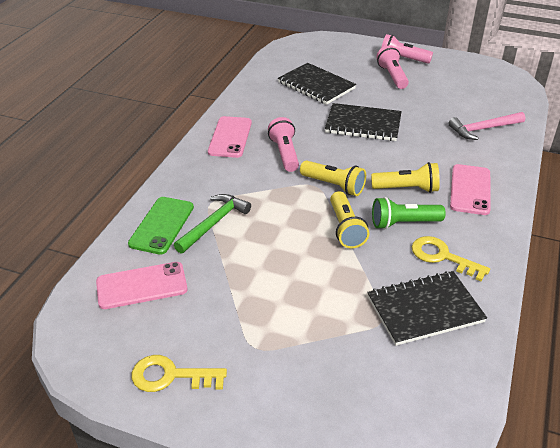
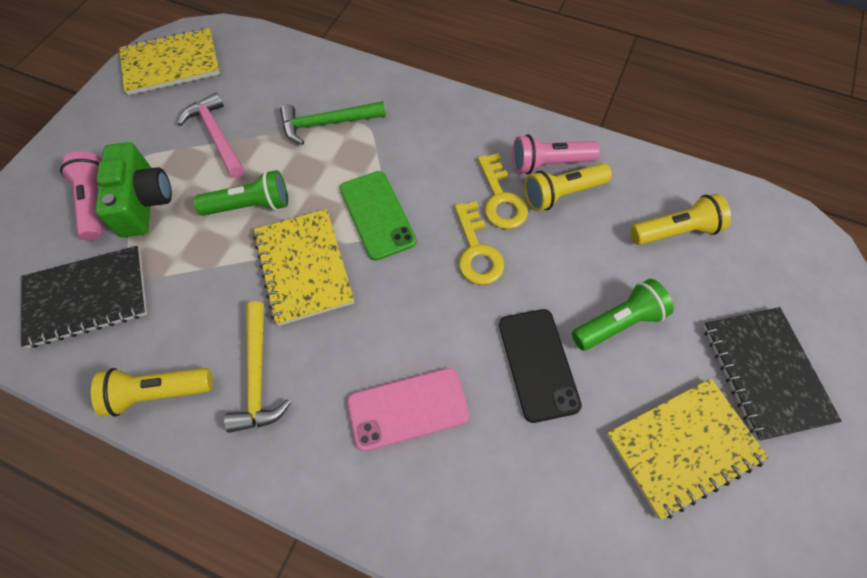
black notebook: 3 -> 2
black phone: 0 -> 1
green camera: 0 -> 1
green flashlight: 1 -> 2
pink flashlight: 3 -> 2
pink phone: 3 -> 1
yellow hammer: 0 -> 1
yellow notebook: 0 -> 3

